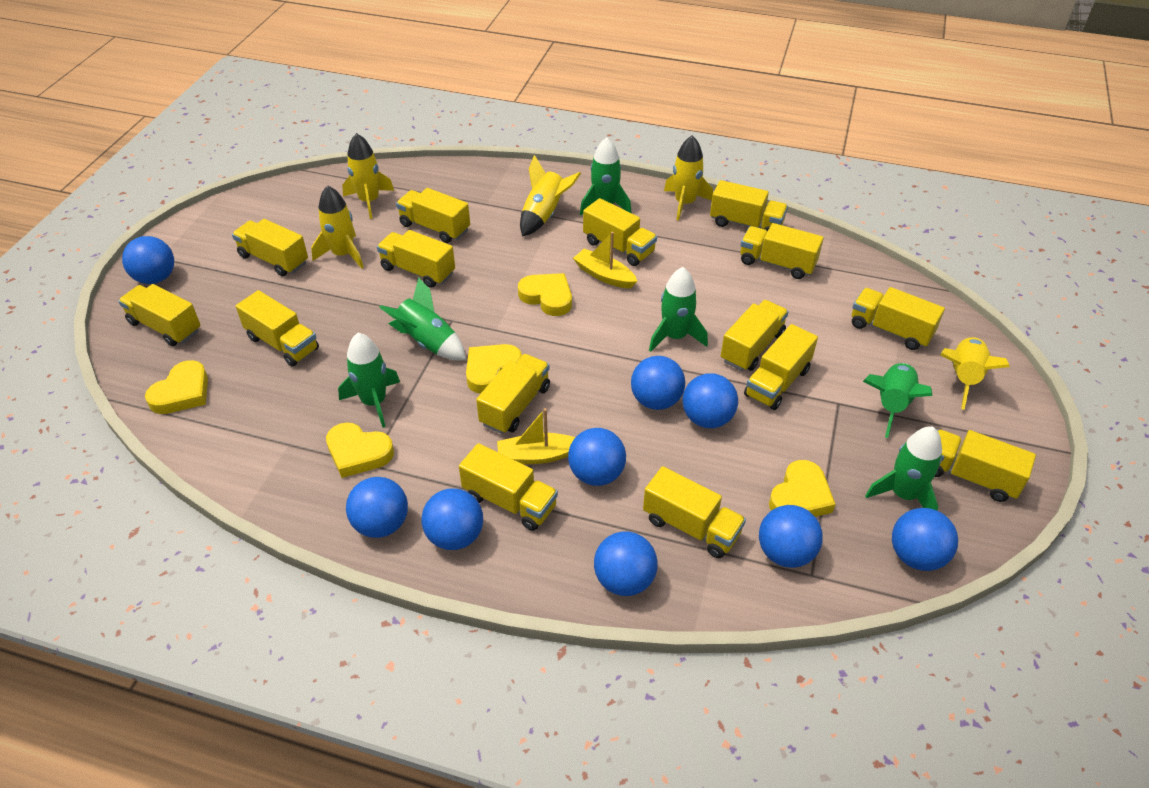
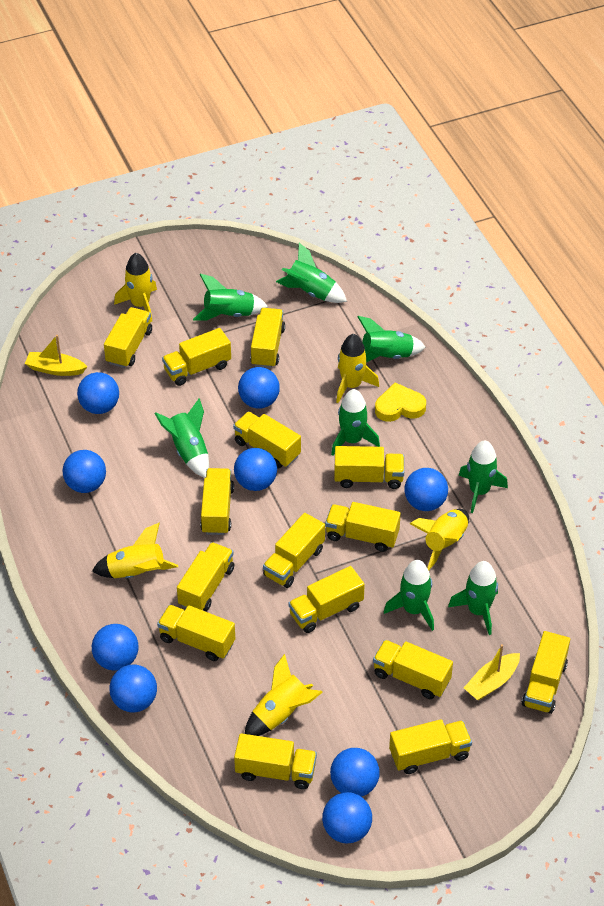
green rocket: 6 -> 8
yellow heart: 5 -> 1

